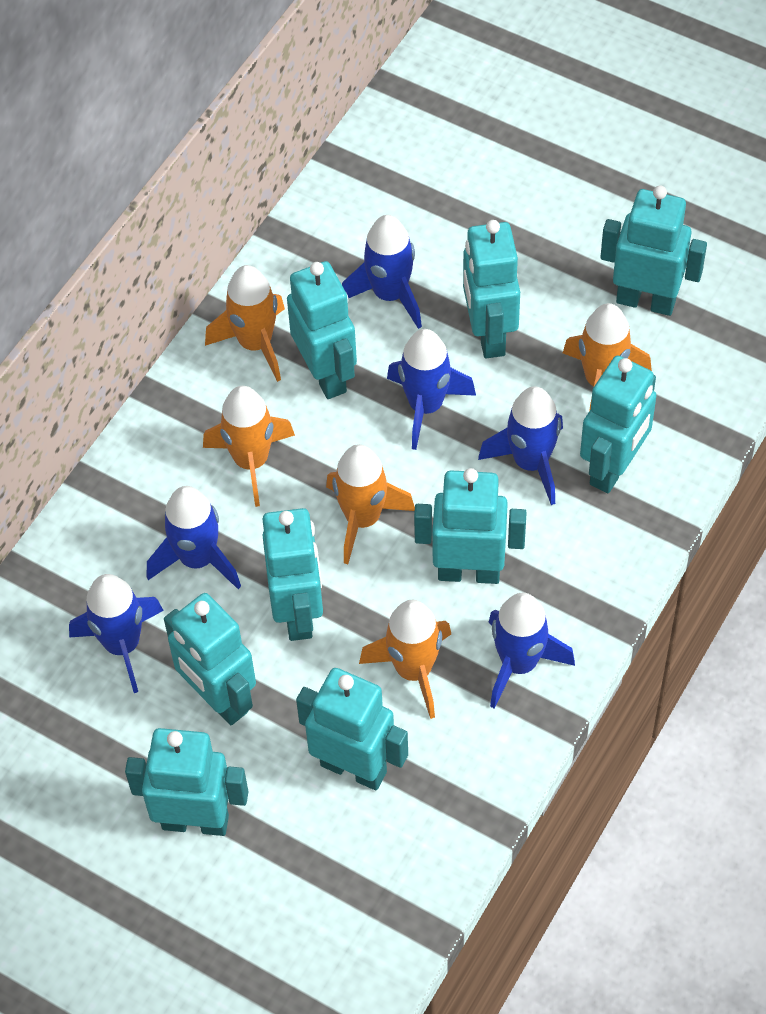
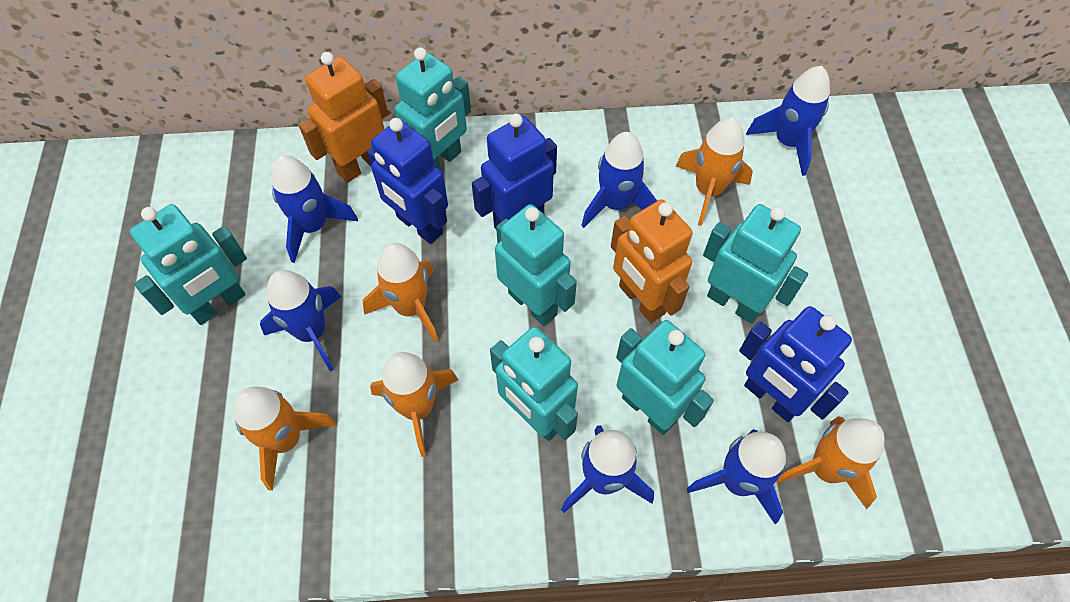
blue robot: 0 -> 3
orange robot: 0 -> 2
turquoise robot: 9 -> 6

